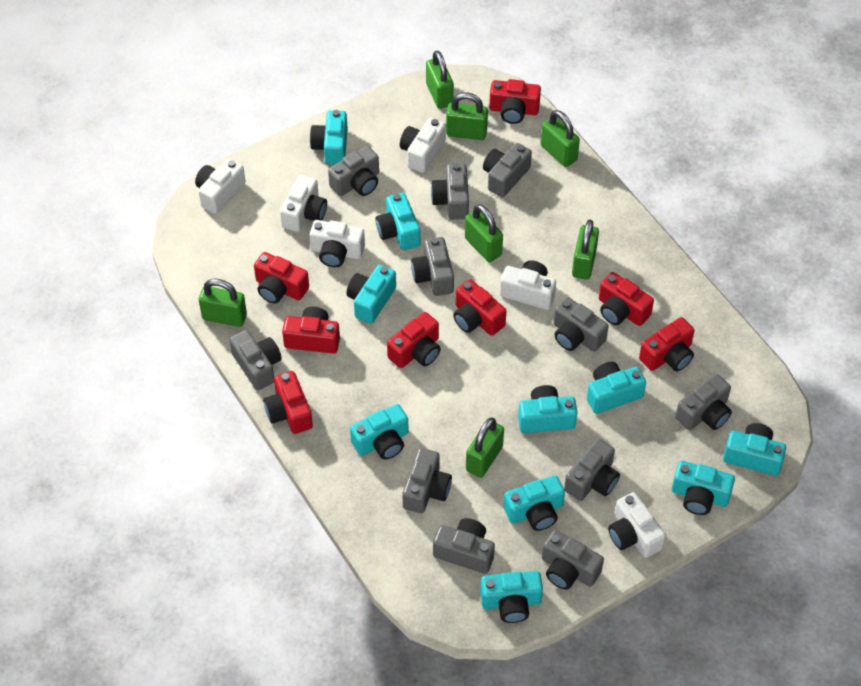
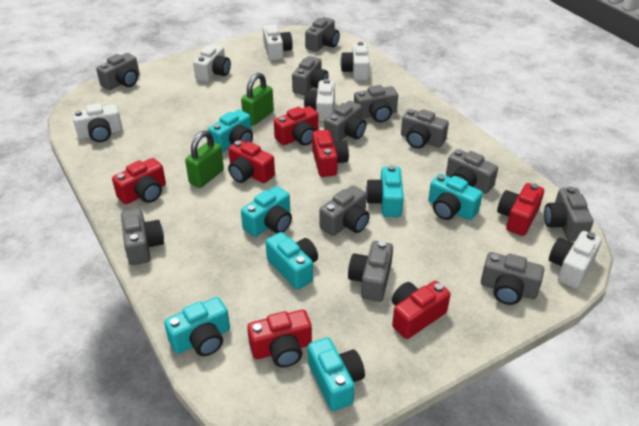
green padlock: 7 -> 2
grey camera: 11 -> 12
red camera: 8 -> 7
turquoise camera: 10 -> 7

